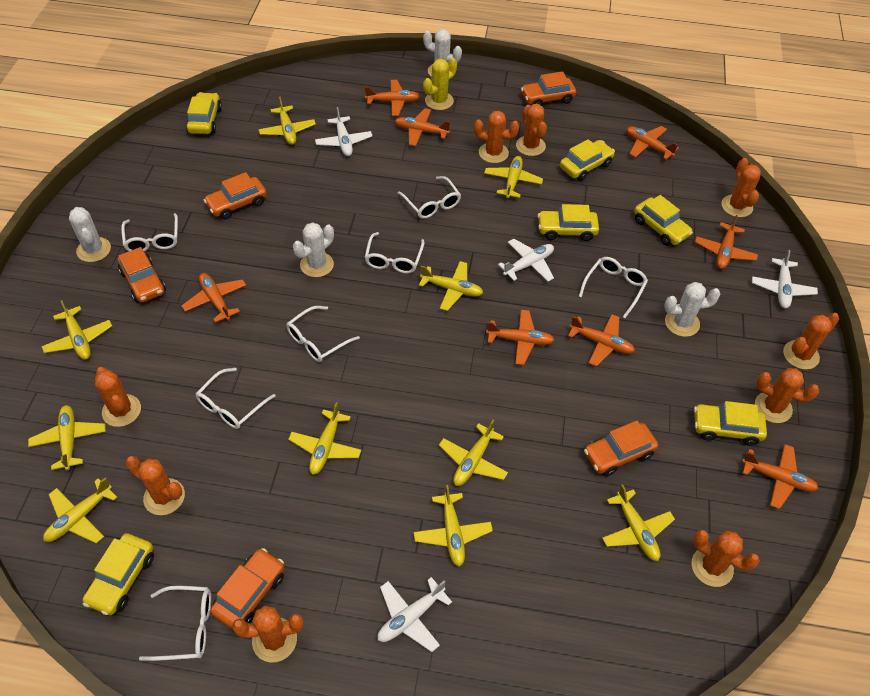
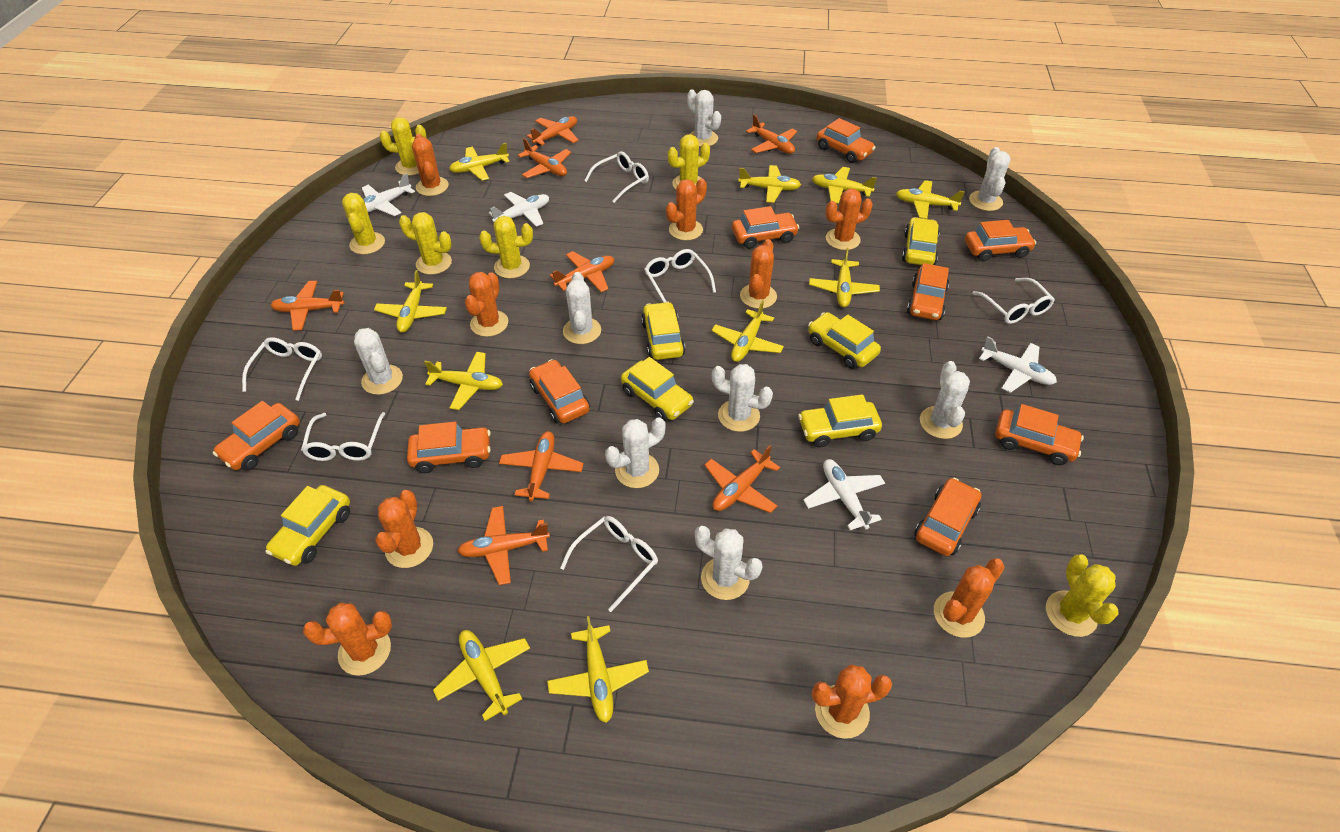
orange car: 5 -> 9
white cactus: 4 -> 8
white glasses: 7 -> 6
yellow cactus: 1 -> 6

